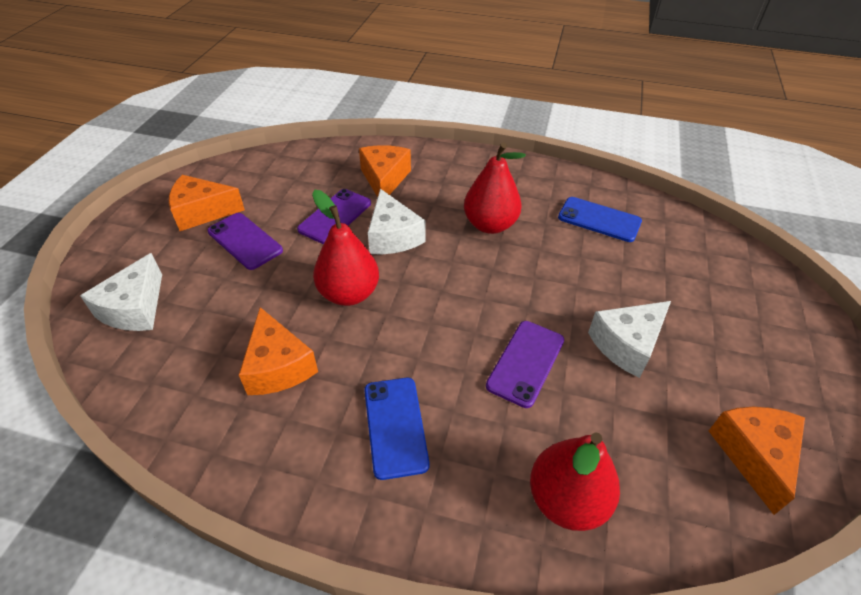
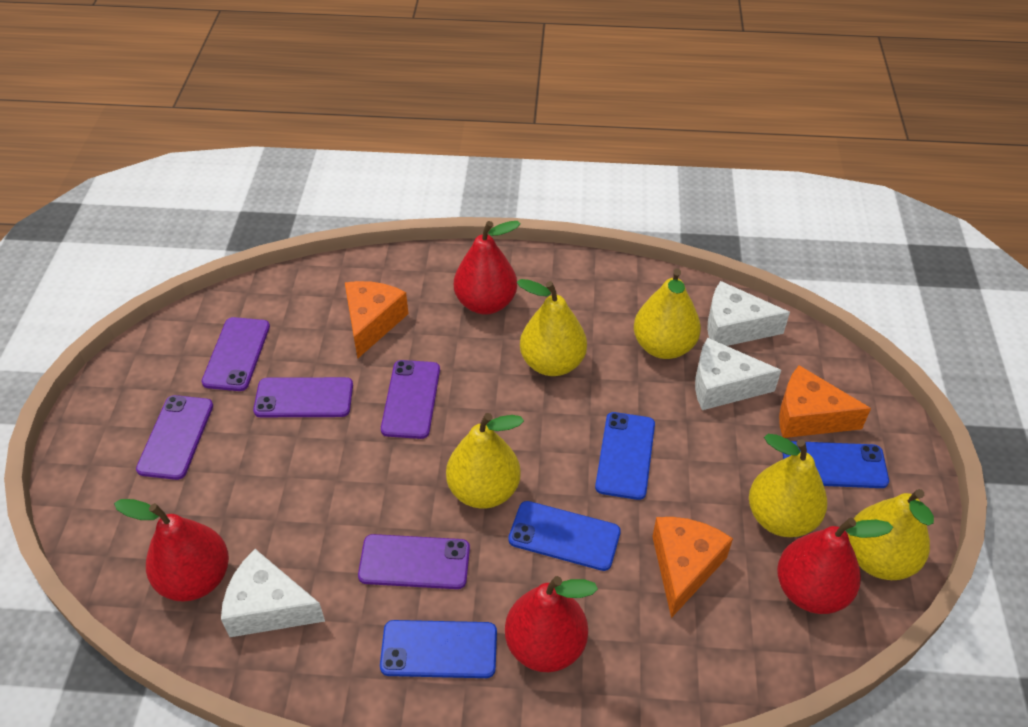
blue phone: 2 -> 4
orange cheese: 4 -> 3
purple phone: 3 -> 5
red pear: 3 -> 4
yellow pear: 0 -> 5

